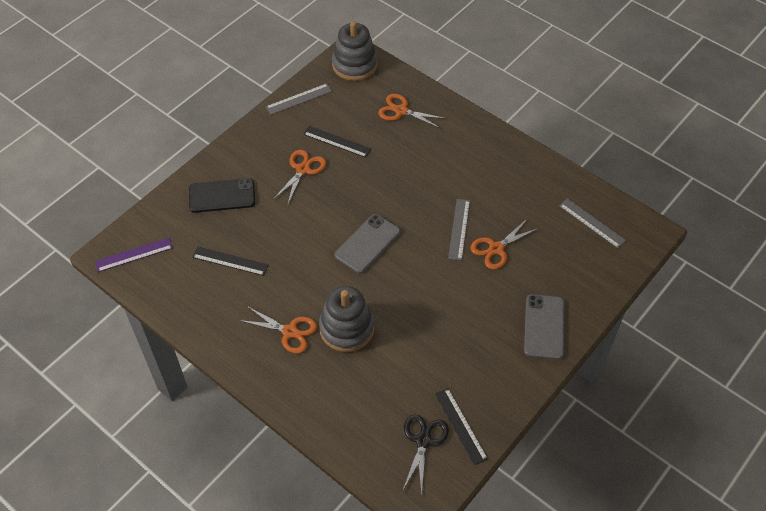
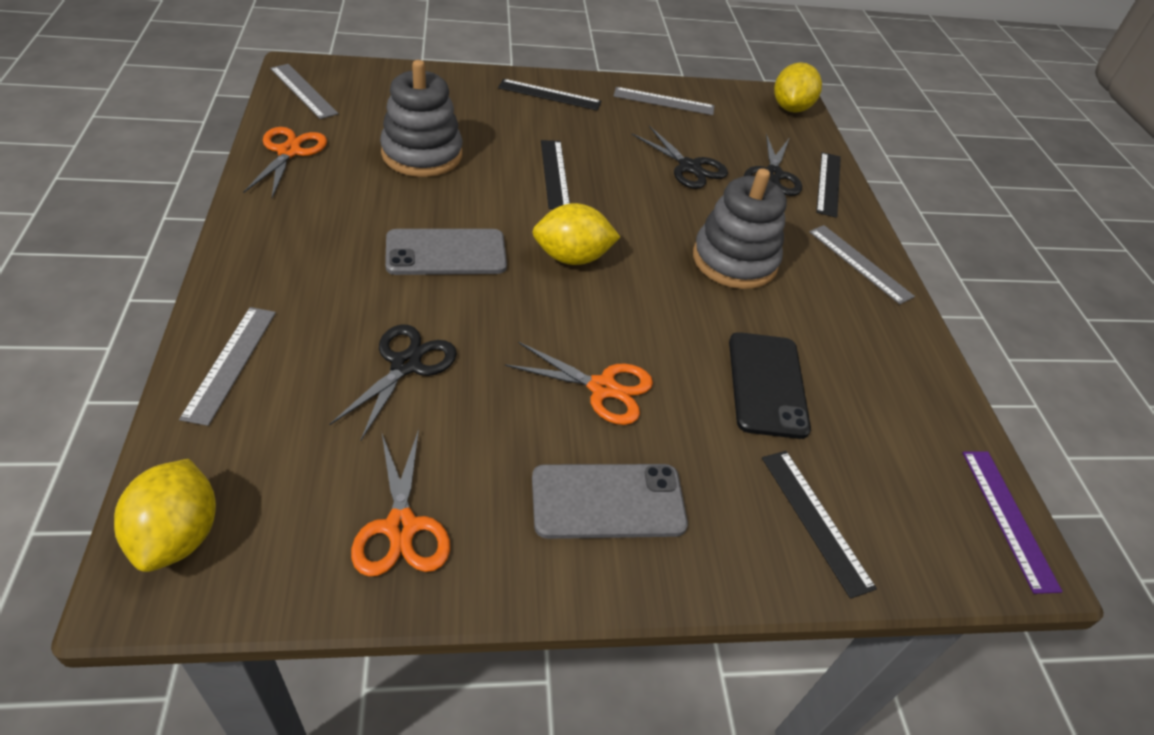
black ruler: 3 -> 4
black scissors: 1 -> 3
grey ruler: 3 -> 4
orange scissors: 4 -> 3
yellow lemon: 0 -> 3

